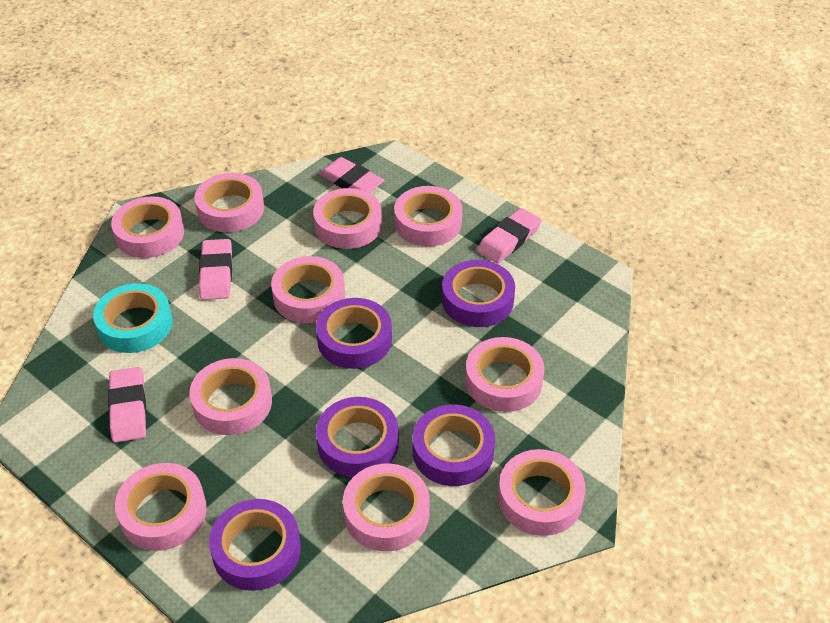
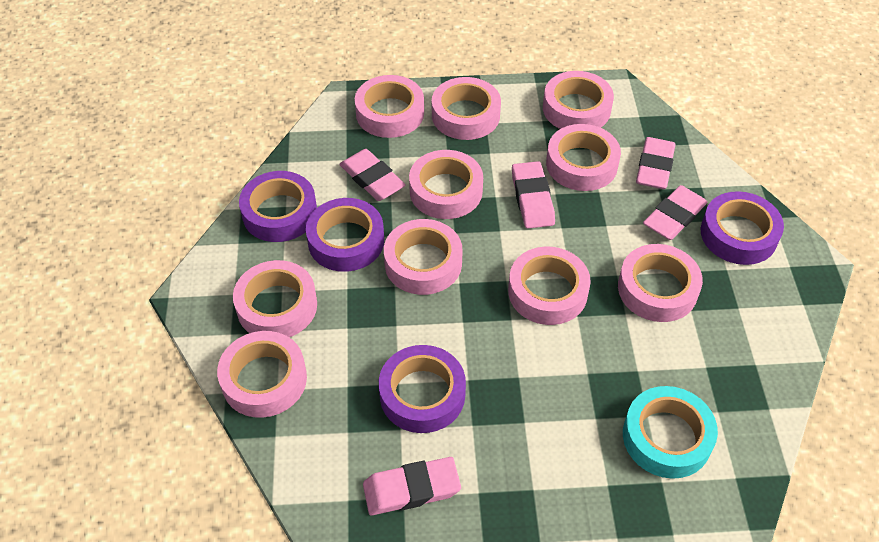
pink eraser: 4 -> 5
purple tape: 5 -> 4

